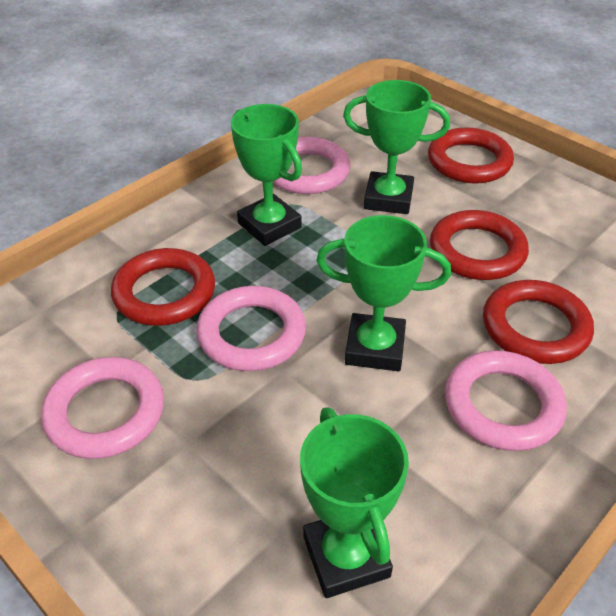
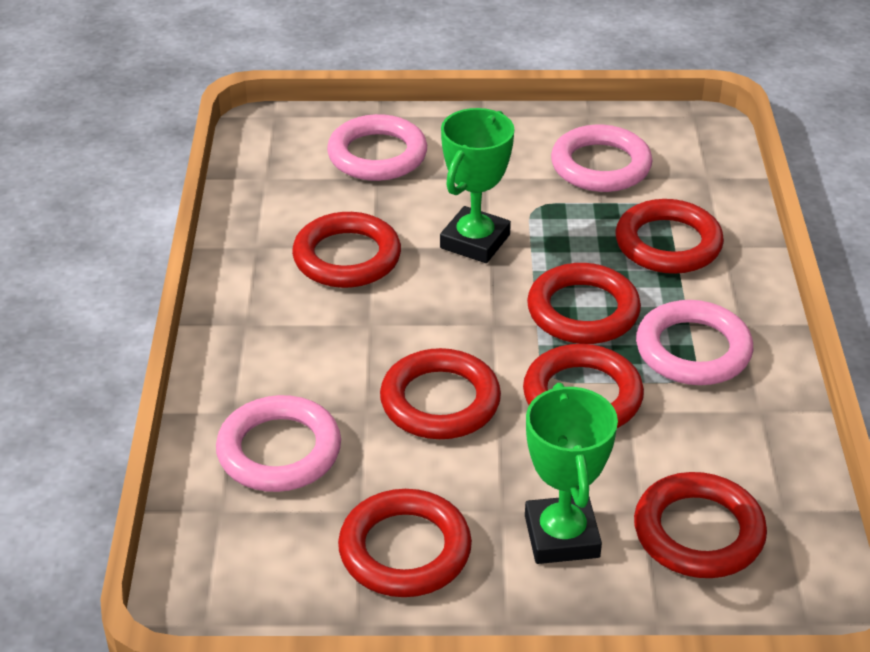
green trophy: 4 -> 2
red ring: 4 -> 7

